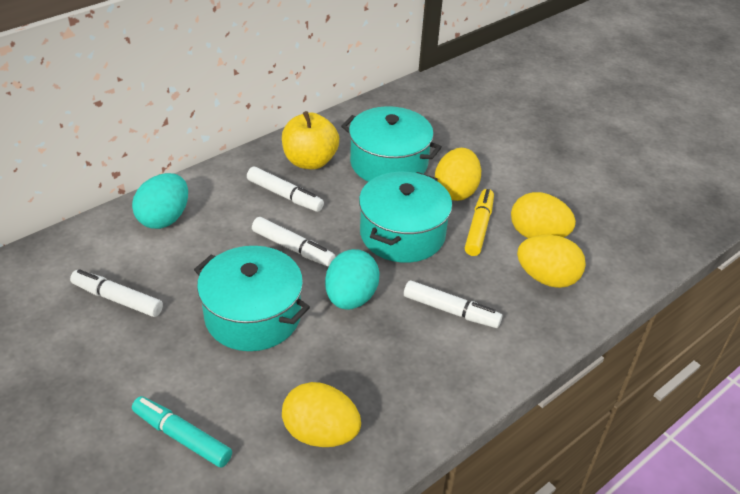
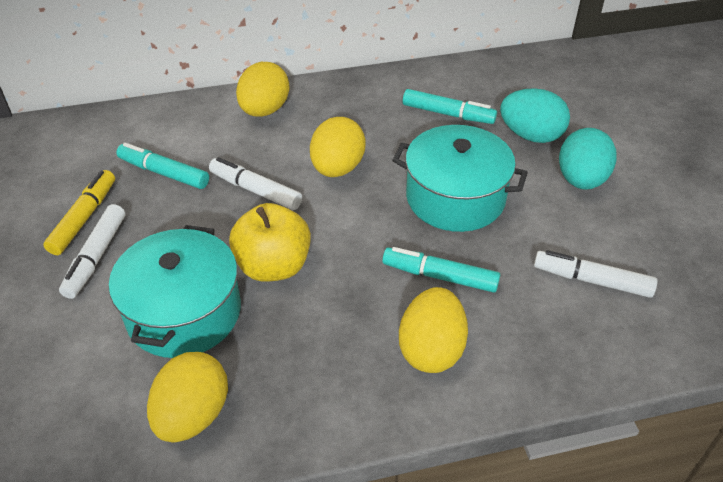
turquoise marker: 1 -> 3
turquoise pot: 3 -> 2
white marker: 4 -> 3

